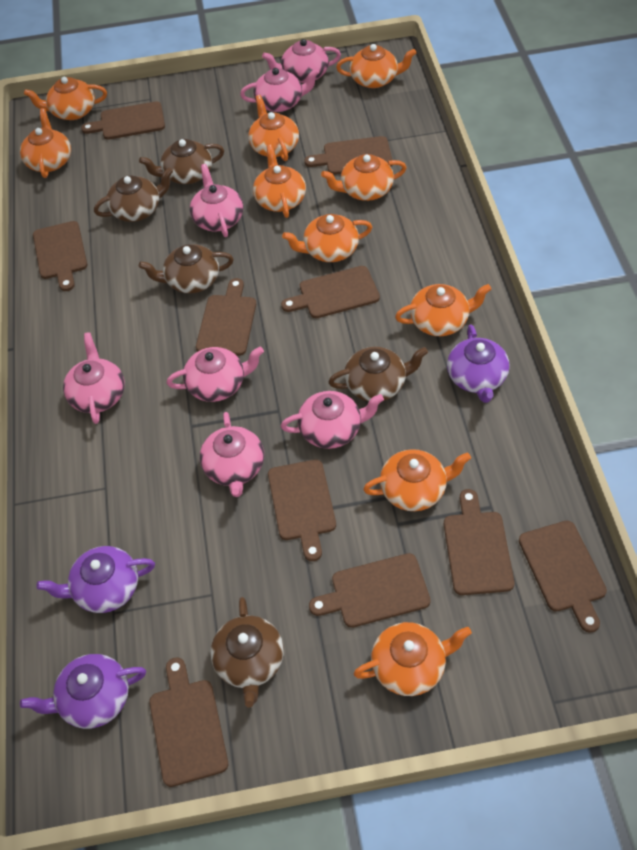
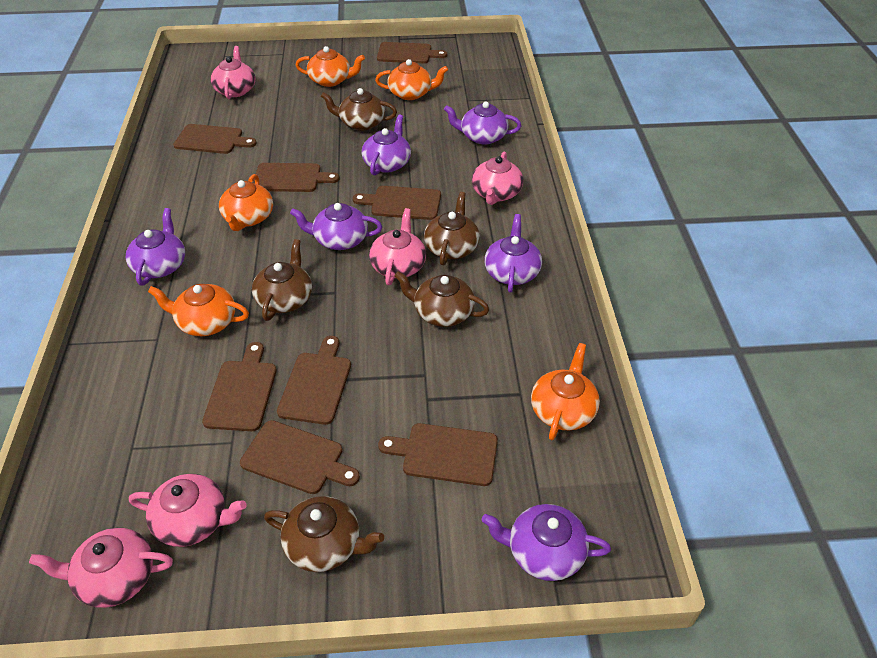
brown cutting board: 10 -> 8
orange teapot: 10 -> 5
pink teapot: 7 -> 5
purple teapot: 3 -> 6

